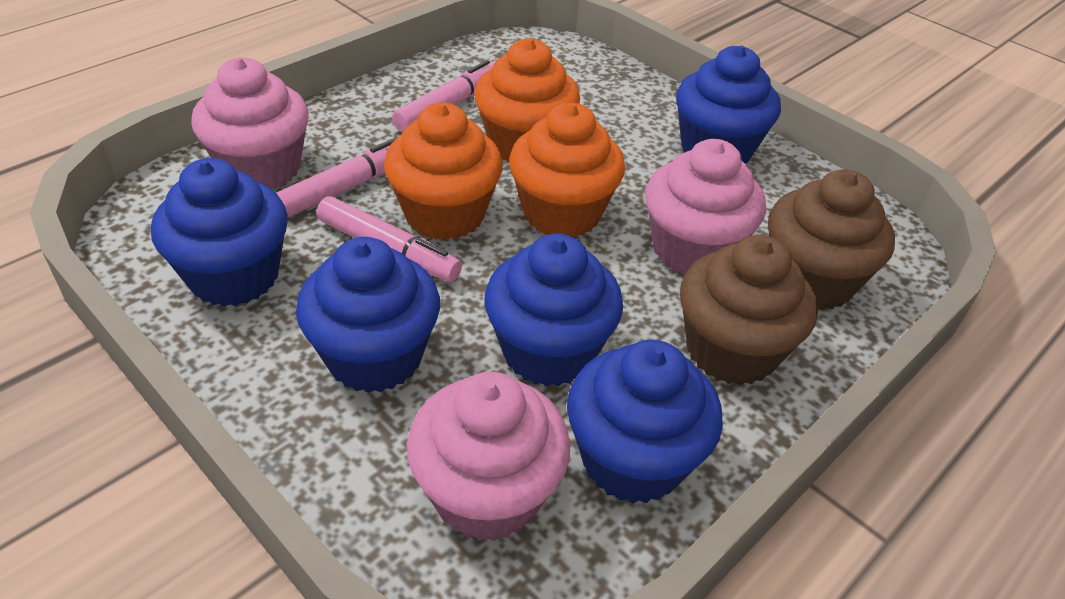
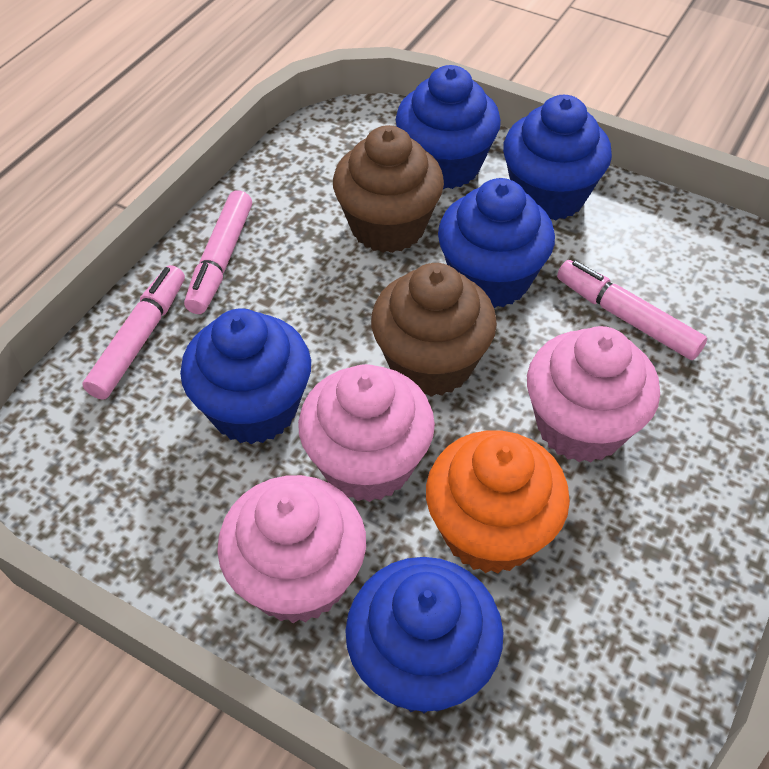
orange cupcake: 3 -> 1

